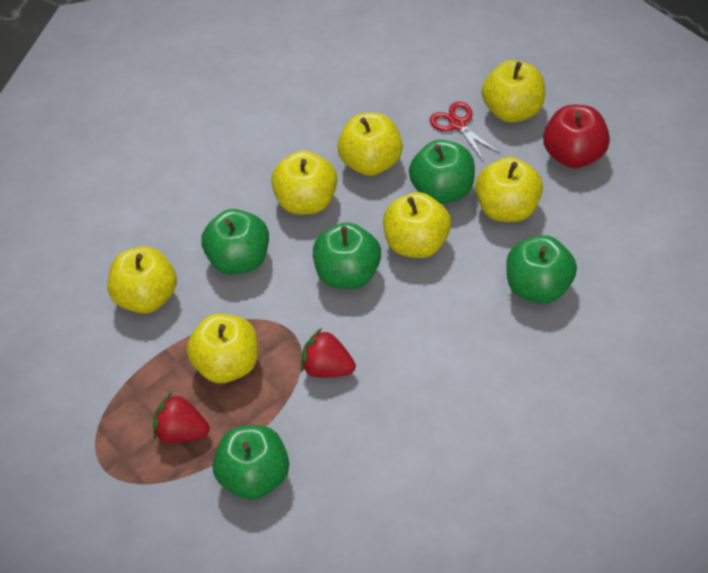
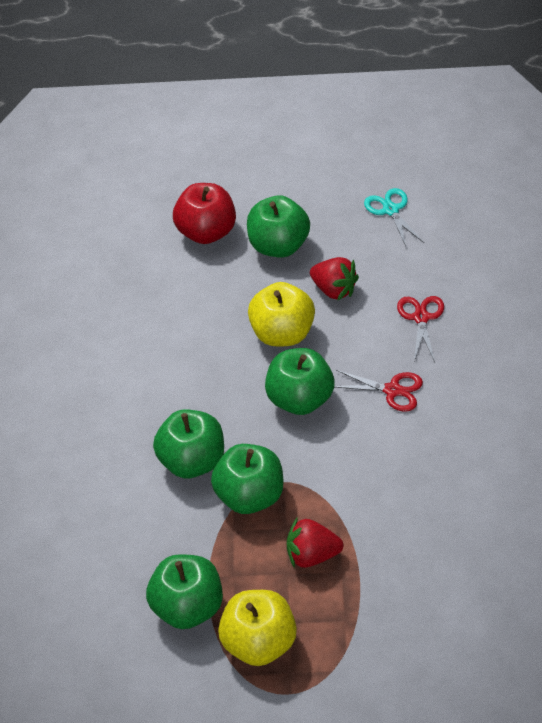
red scissors: 1 -> 2
turquoise scissors: 0 -> 1
yellow apple: 7 -> 2

